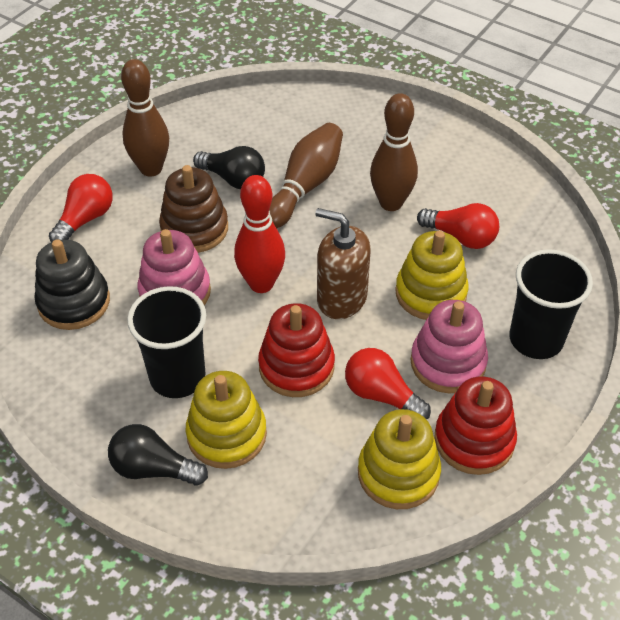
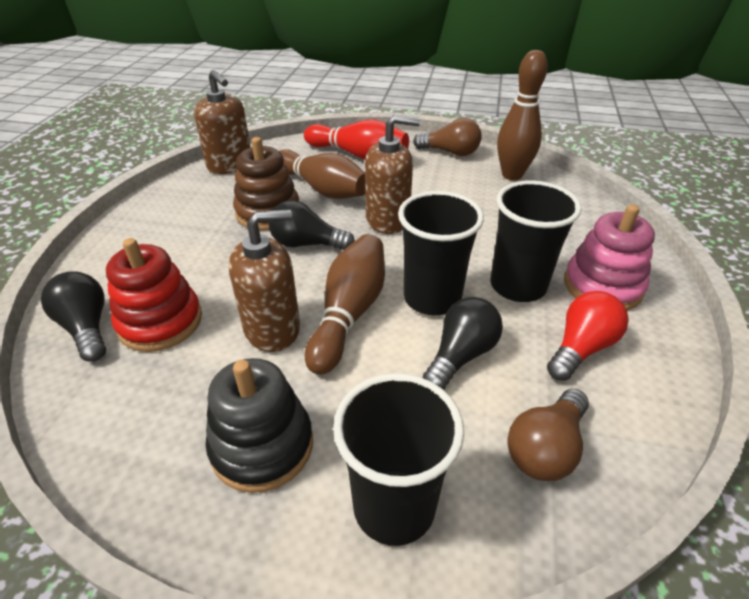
black cup: 2 -> 3
black light bulb: 2 -> 3
brown light bulb: 0 -> 2
brown soap dispenser: 1 -> 3
pink stacking toy: 2 -> 1
red light bulb: 3 -> 1
red stacking toy: 2 -> 1
yellow stacking toy: 3 -> 0

